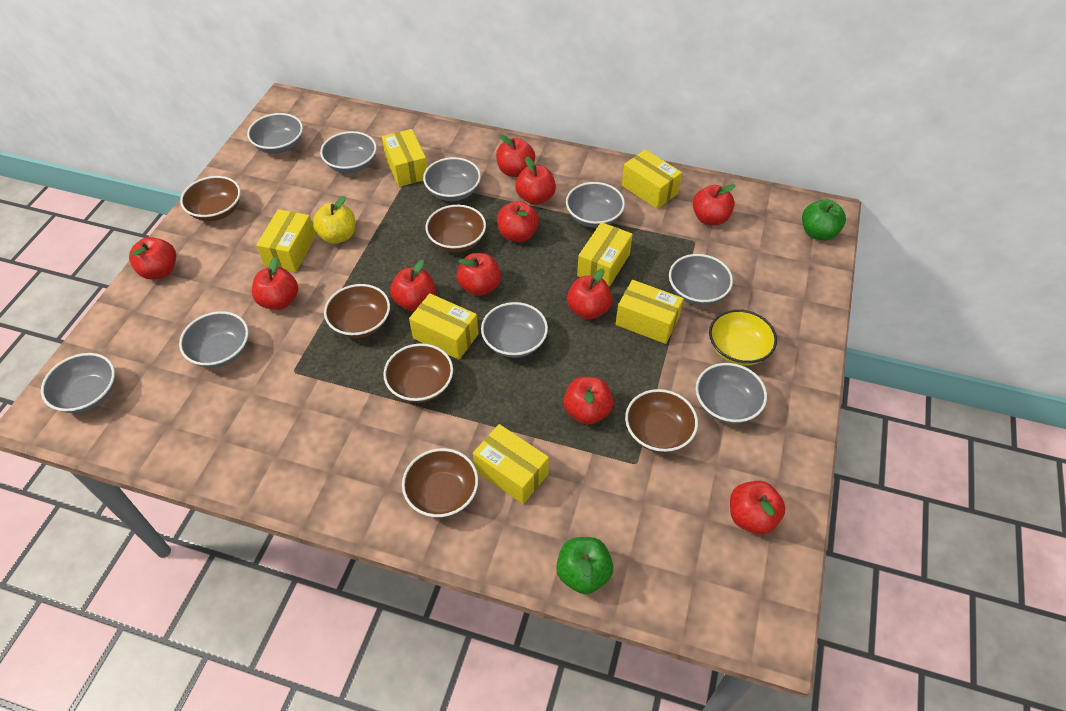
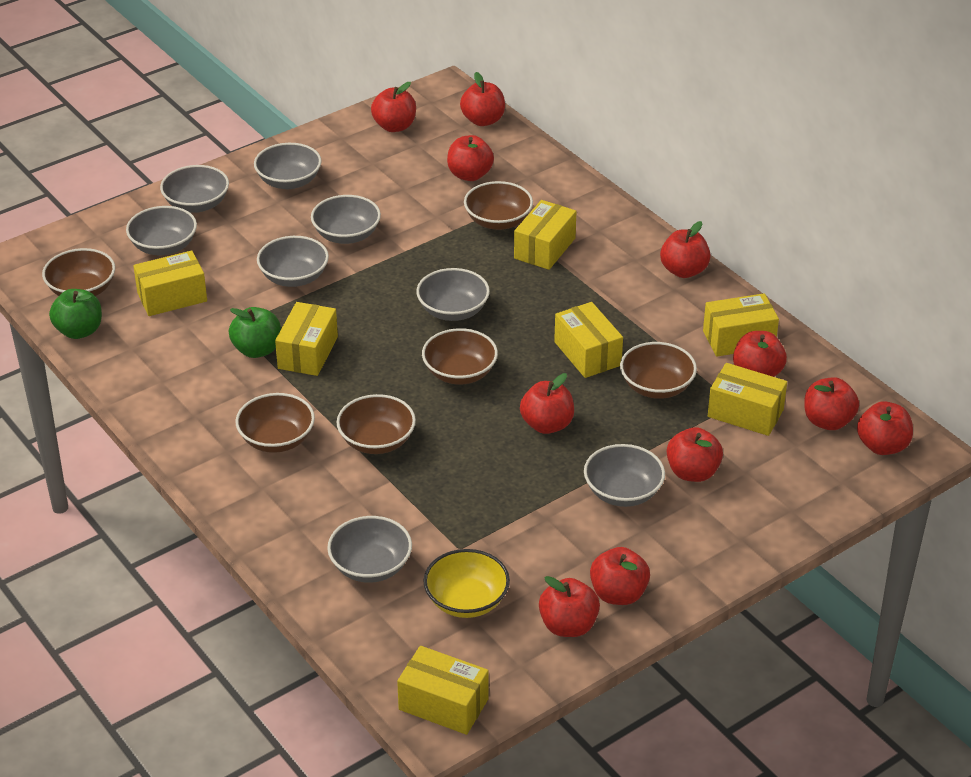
grey bowl: 9 -> 8
yellow apple: 1 -> 0

